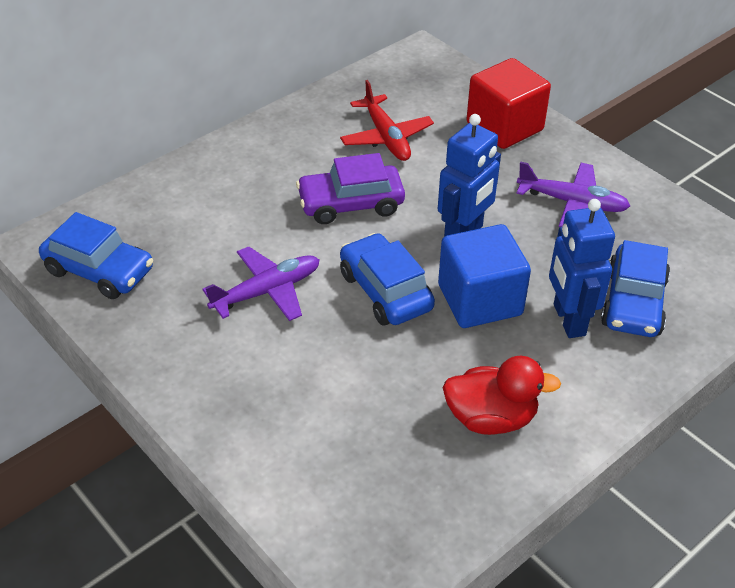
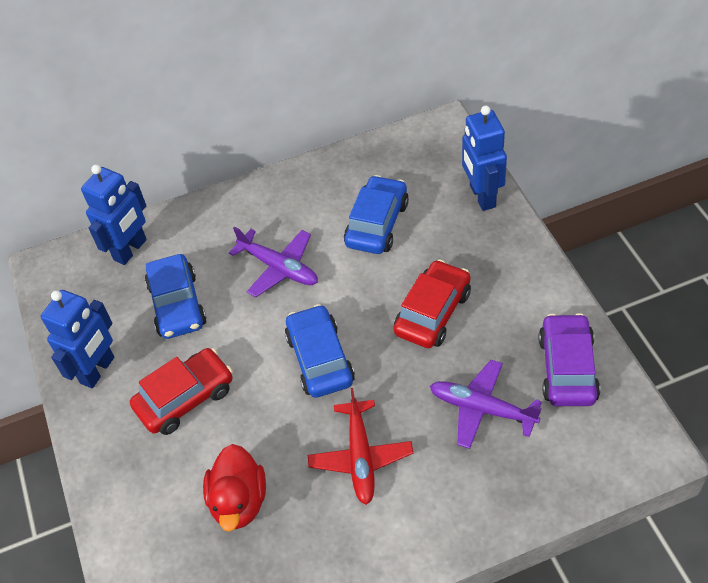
blue cube: 1 -> 0
blue robot: 2 -> 3
red car: 0 -> 2
red cube: 1 -> 0

